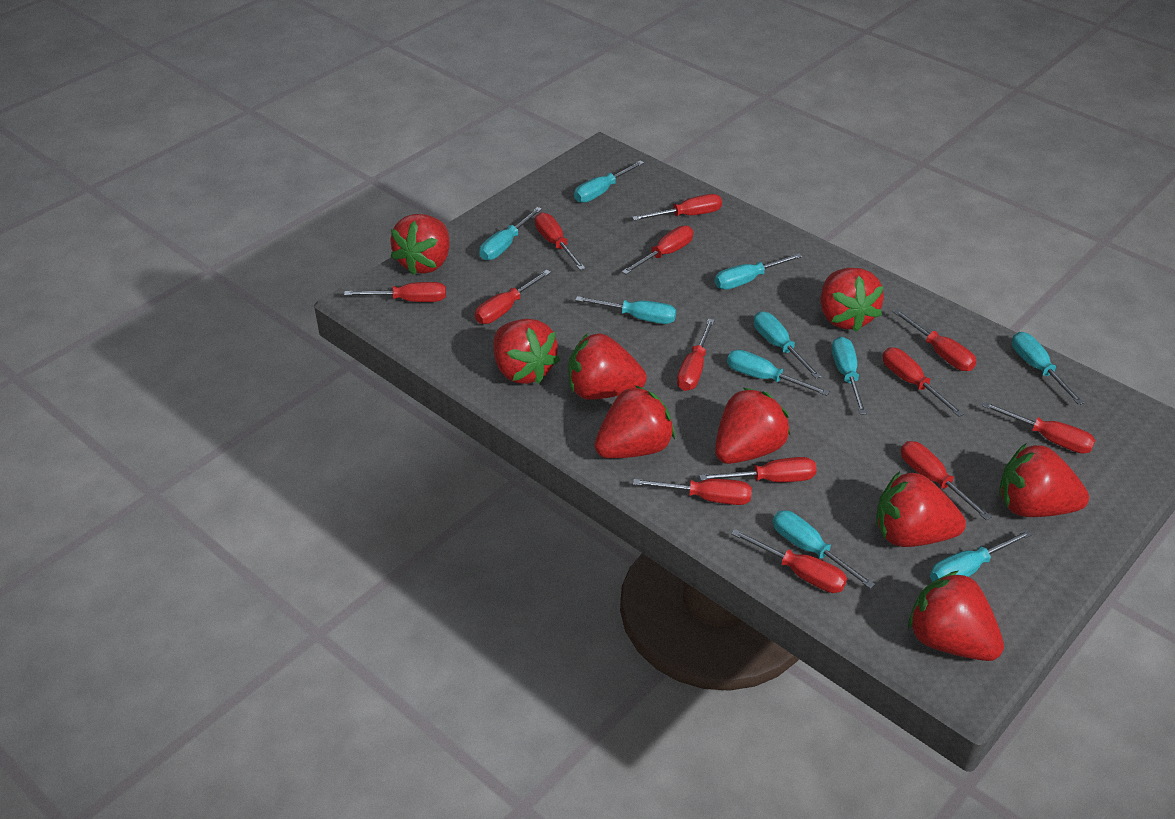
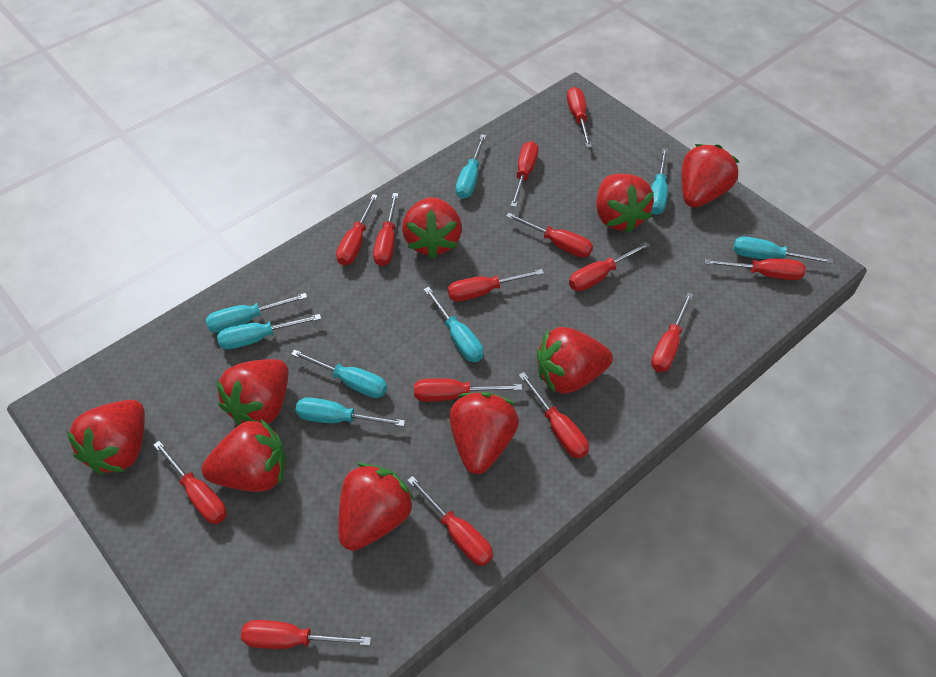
red screwdriver: 13 -> 14
turquoise screwdriver: 10 -> 8

